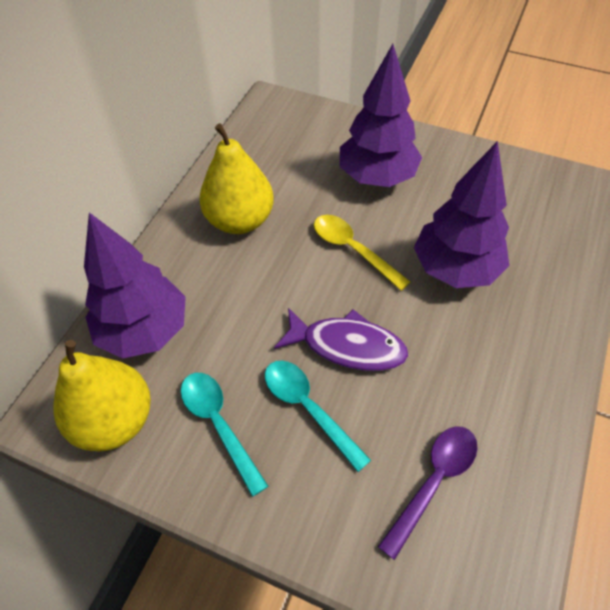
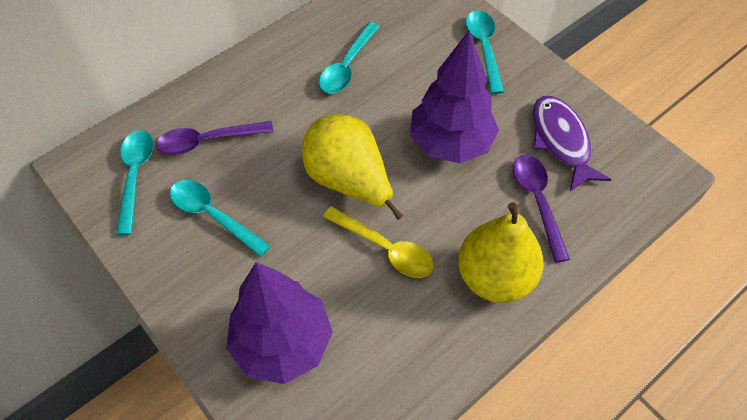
purple spoon: 1 -> 2
purple tree: 3 -> 2
turquoise spoon: 2 -> 4

